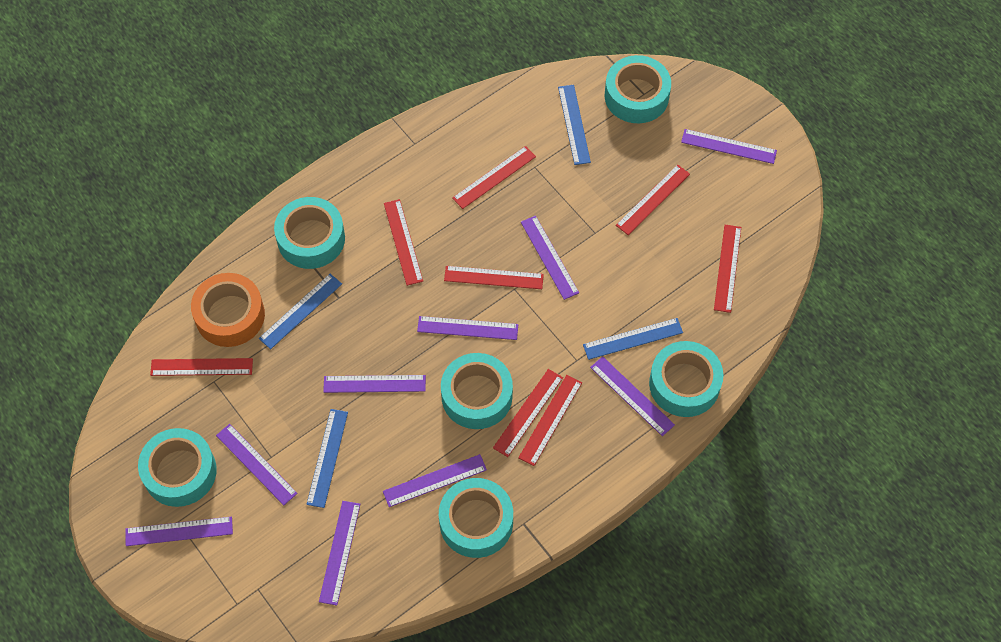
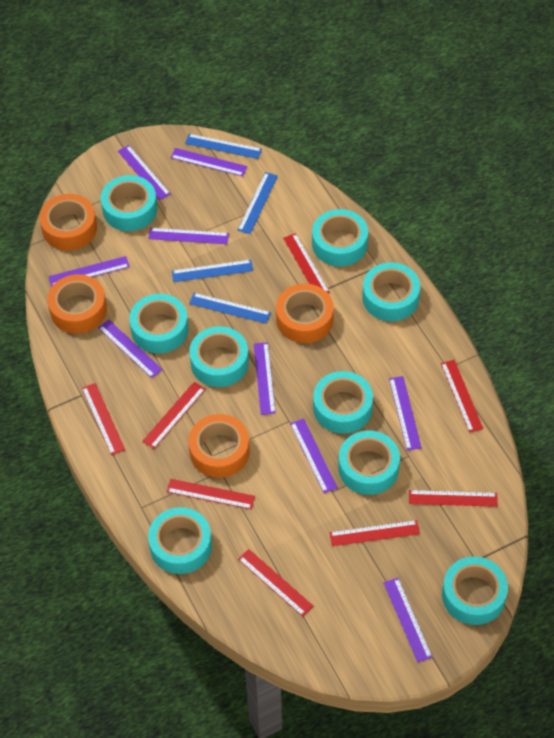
orange tape: 1 -> 4
turquoise tape: 6 -> 9

